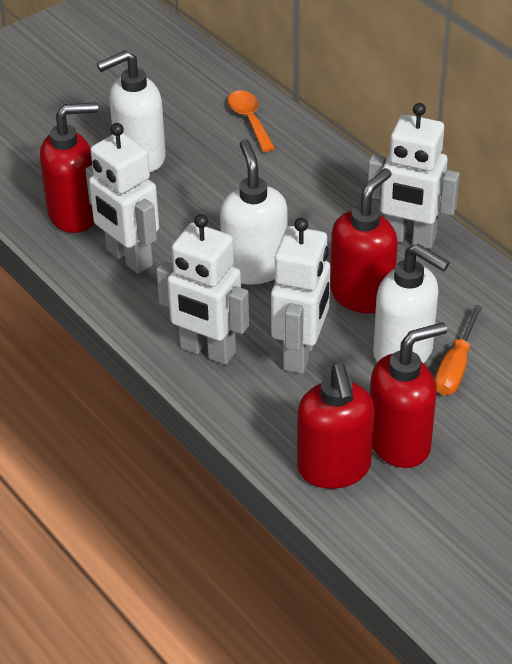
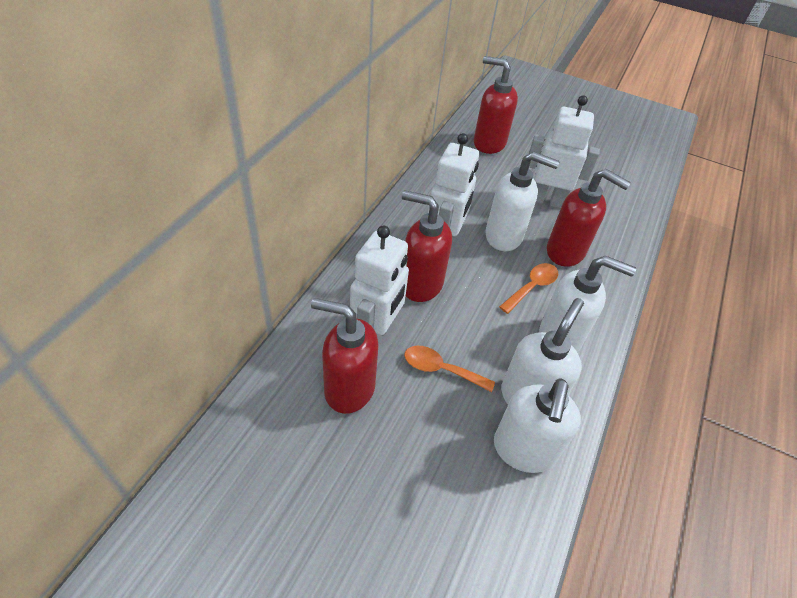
orange screwdriver: 1 -> 0
orange spoon: 1 -> 2
white robot: 4 -> 3
white soap dispenser: 3 -> 4

